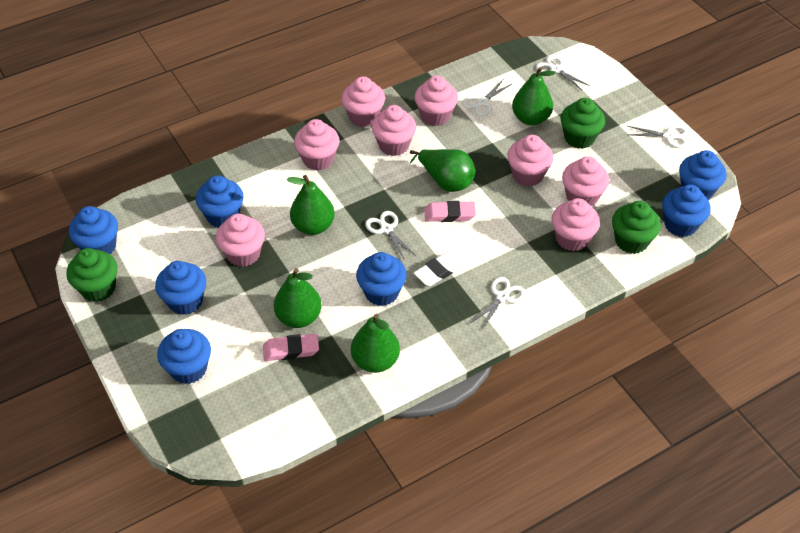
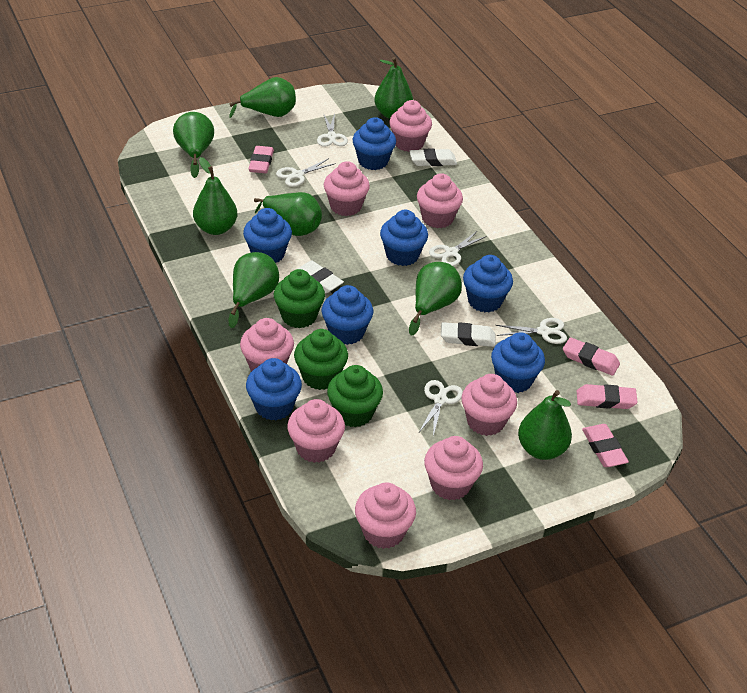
green pear: 5 -> 8
pink eraser: 2 -> 4
white eraser: 1 -> 3

